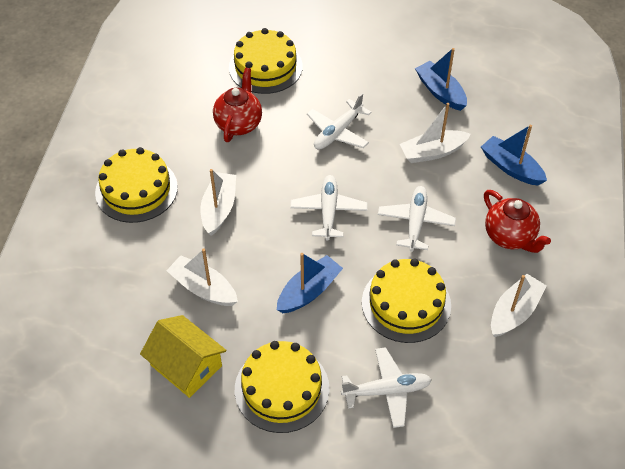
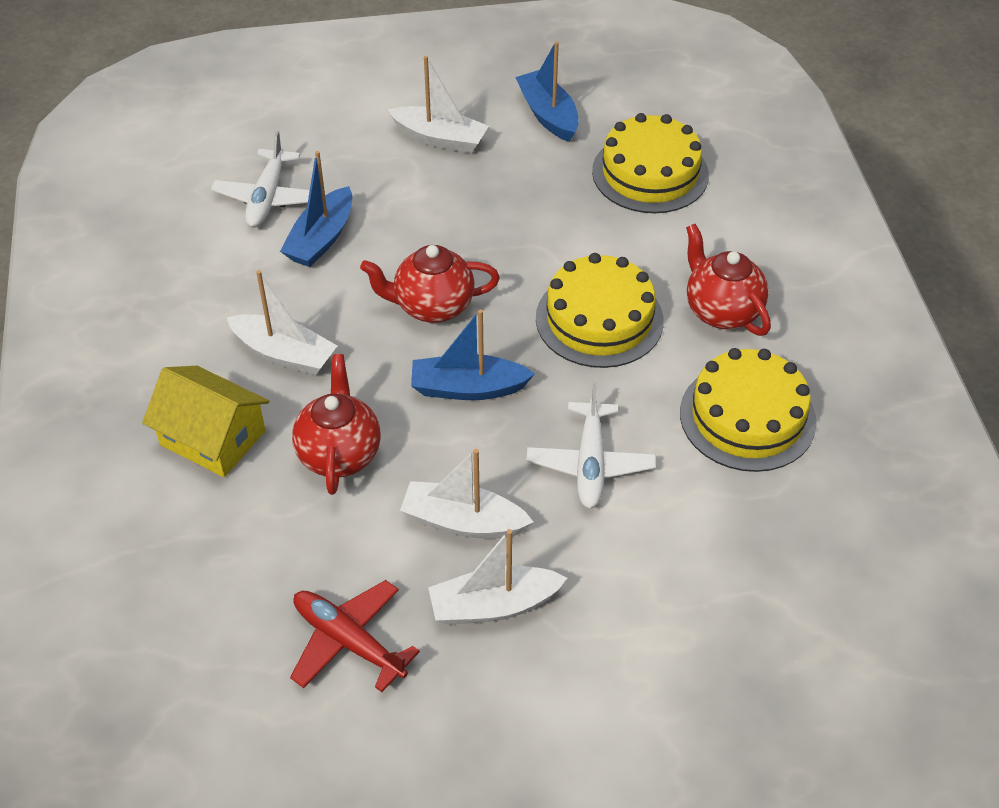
red plane: 0 -> 1
red teapot: 2 -> 3
white plane: 4 -> 2
yellow cake: 4 -> 3

